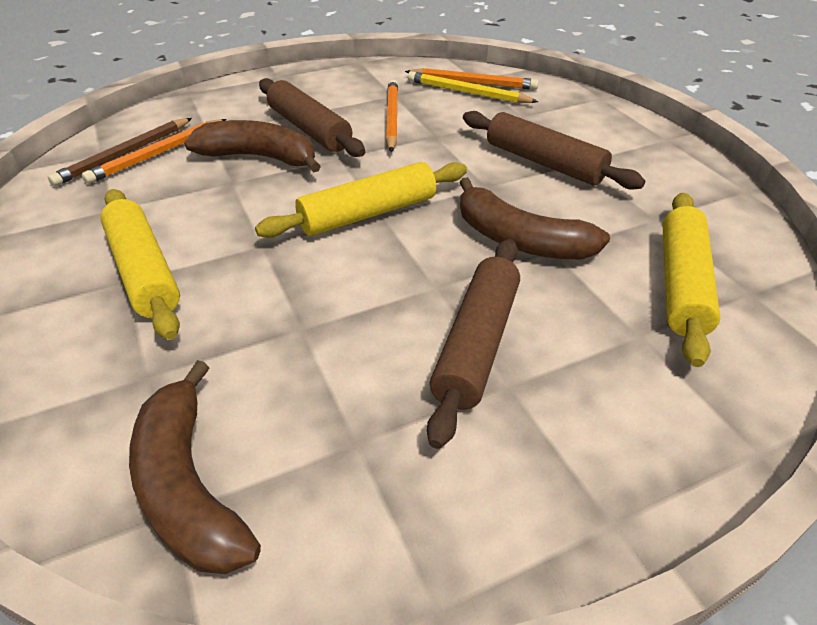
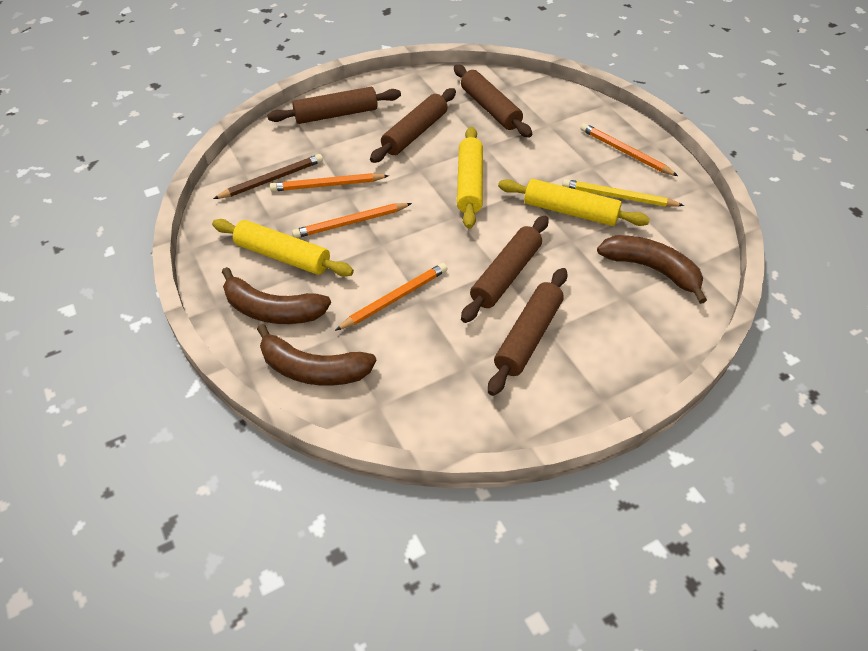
brown rolling pin: 3 -> 5
orange pencil: 3 -> 4

